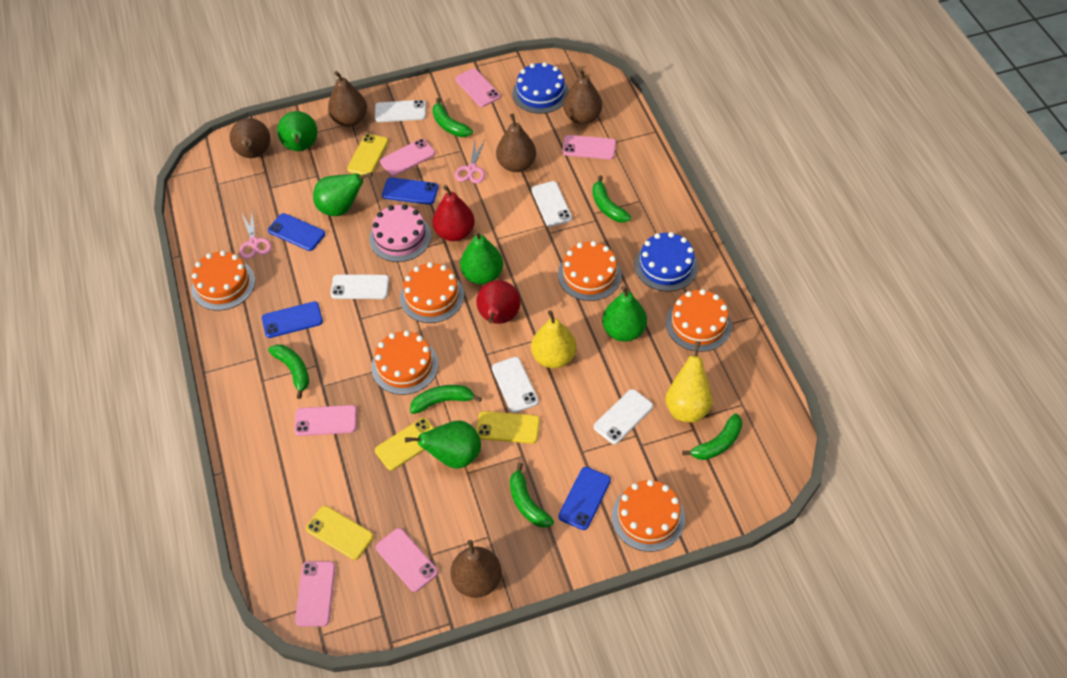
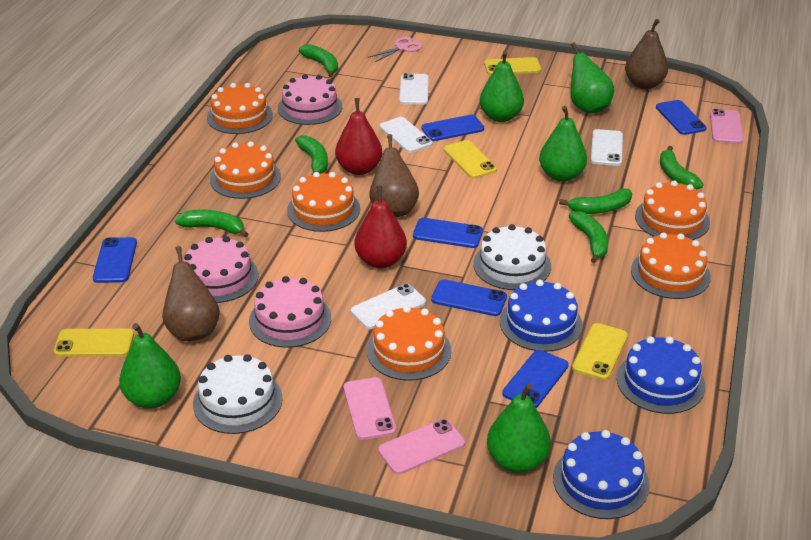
blue cake: 2 -> 3
blue phone: 4 -> 6
brown pear: 5 -> 3
pink cake: 1 -> 3
pink phone: 6 -> 3
pink scissors: 2 -> 1
white cake: 0 -> 2
white phone: 5 -> 4
yellow pear: 2 -> 0

